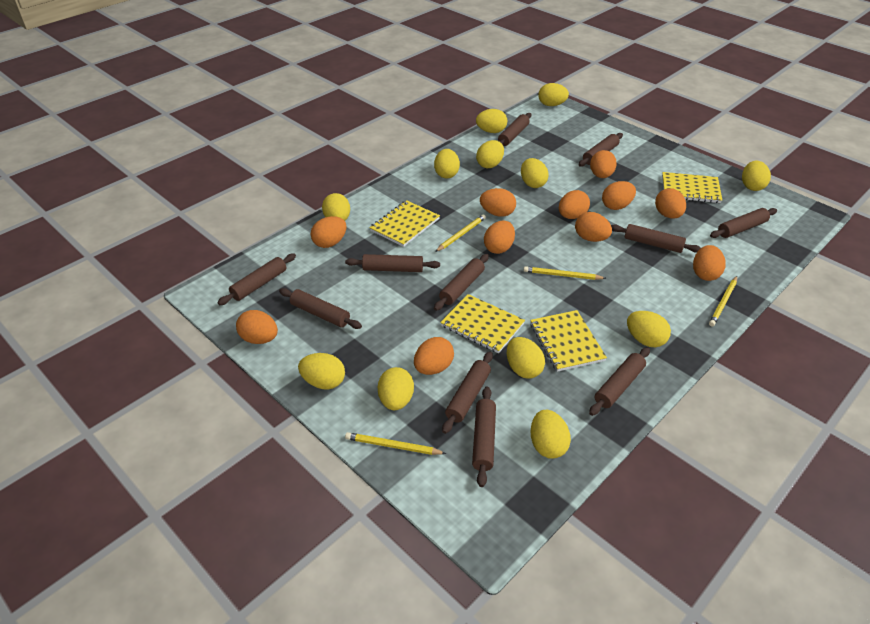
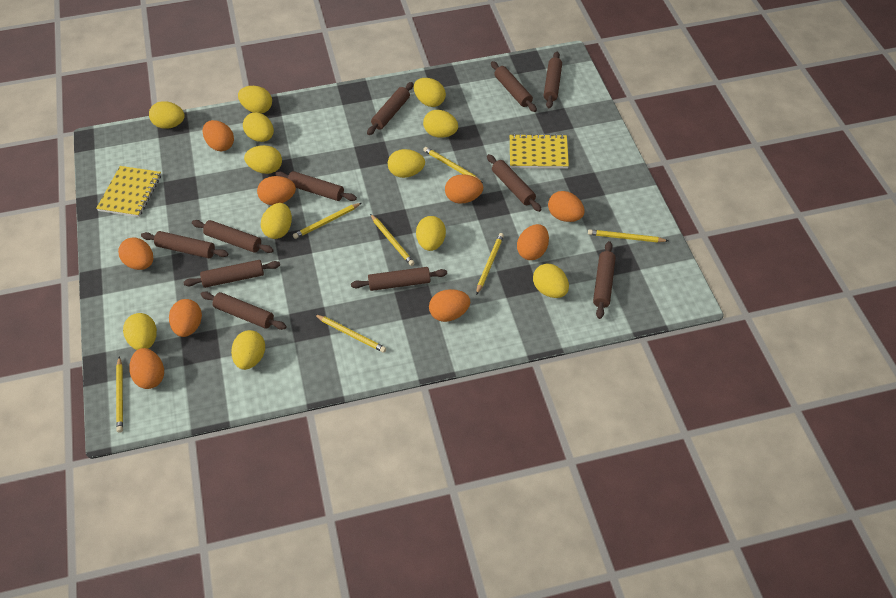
orange egg: 11 -> 9
yellow notebook: 4 -> 2
yellow pencil: 4 -> 7

